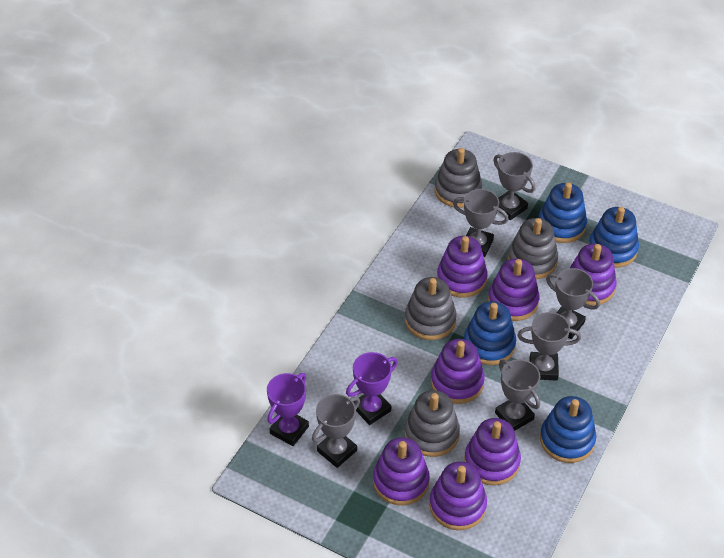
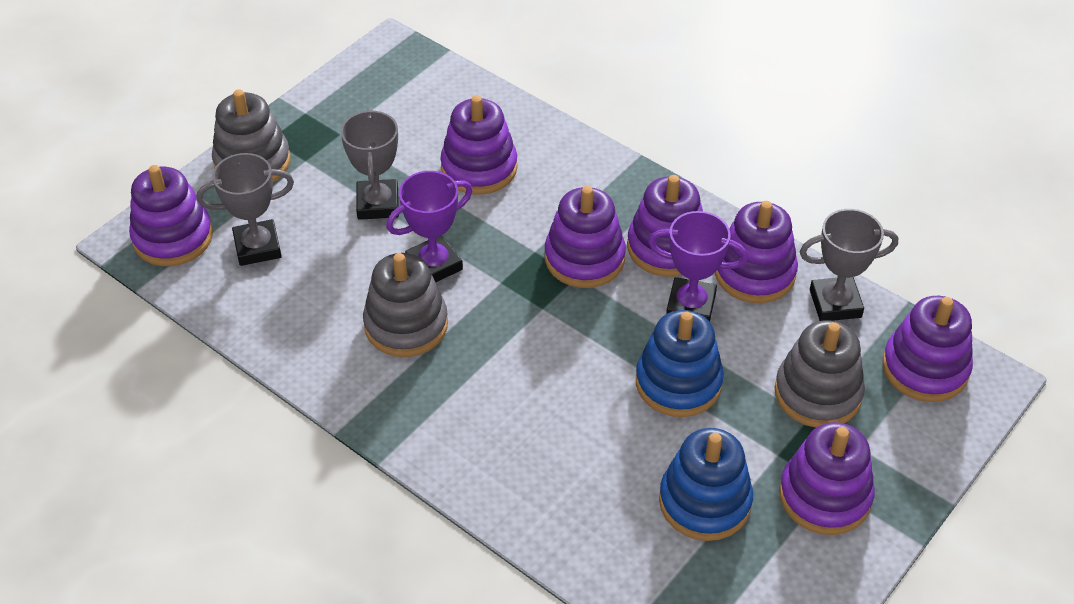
blue stacking toy: 4 -> 2
grey stacking toy: 4 -> 3
grey trophy: 6 -> 3

